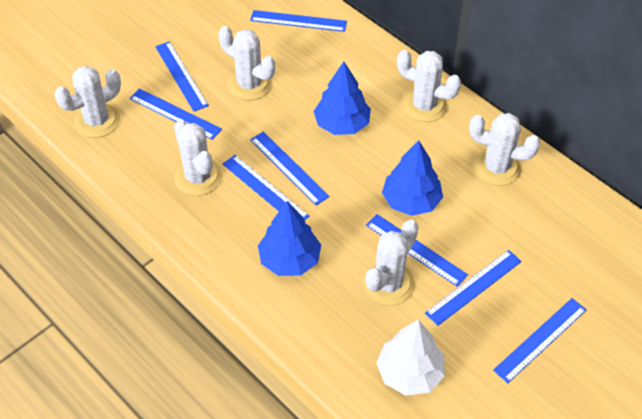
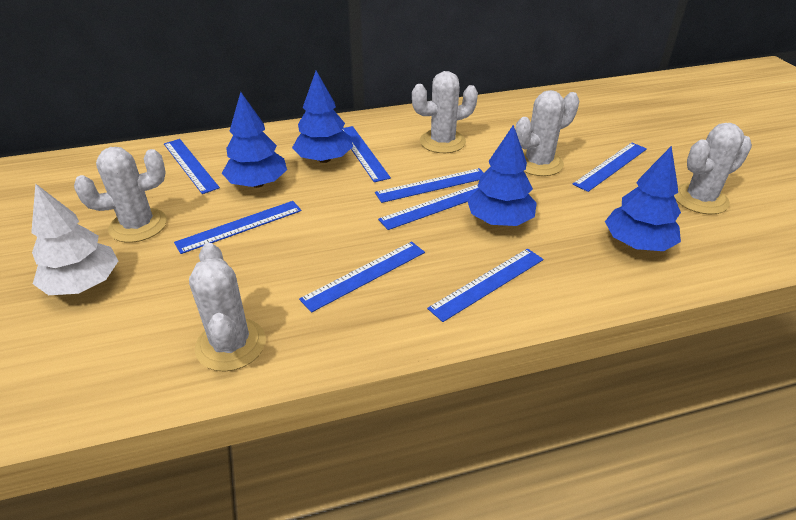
blue tree: 3 -> 4
white cactus: 6 -> 5

